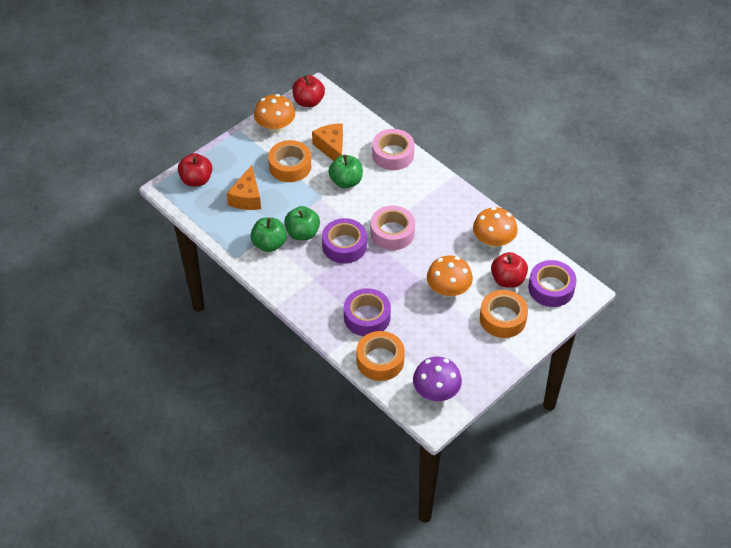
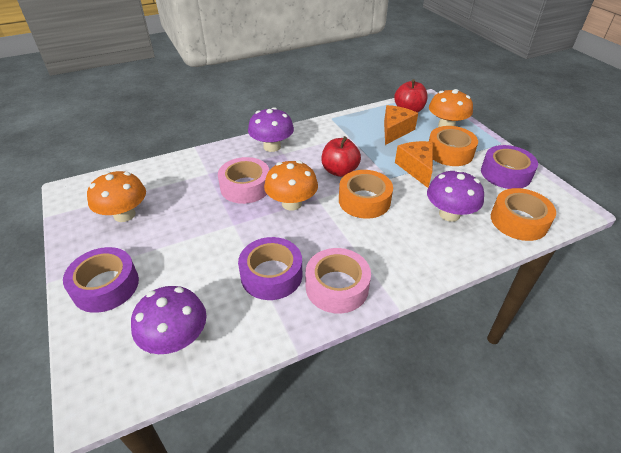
green apple: 3 -> 0
purple mushroom: 1 -> 3
red apple: 3 -> 2

